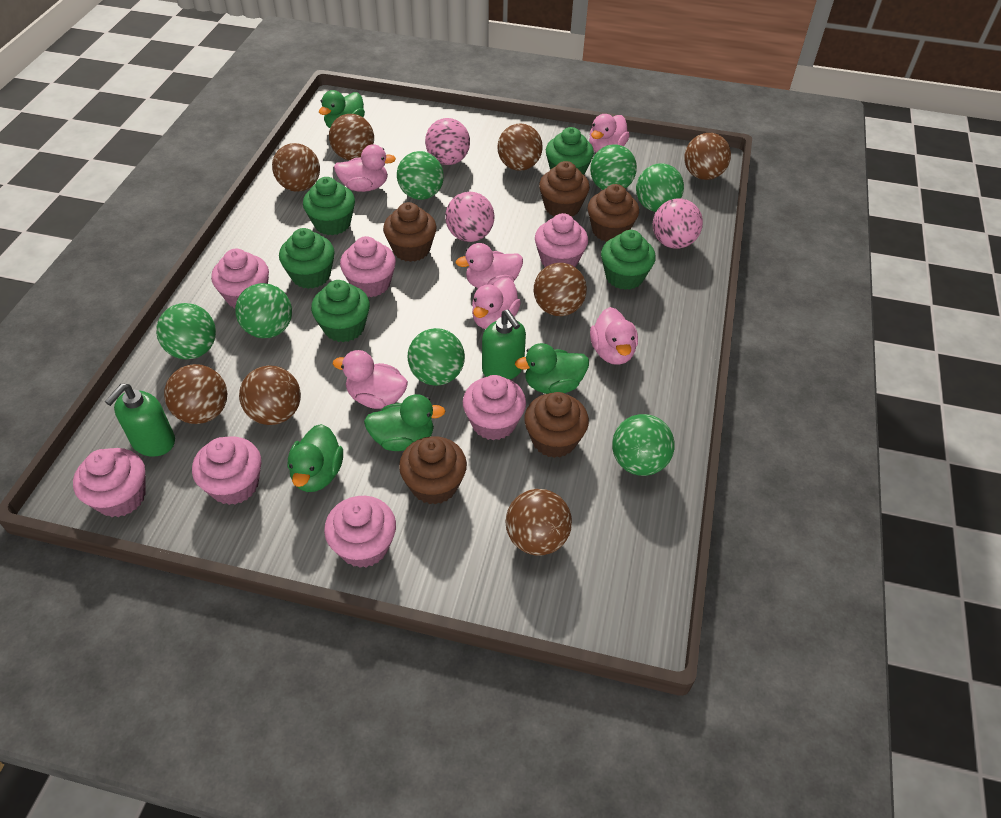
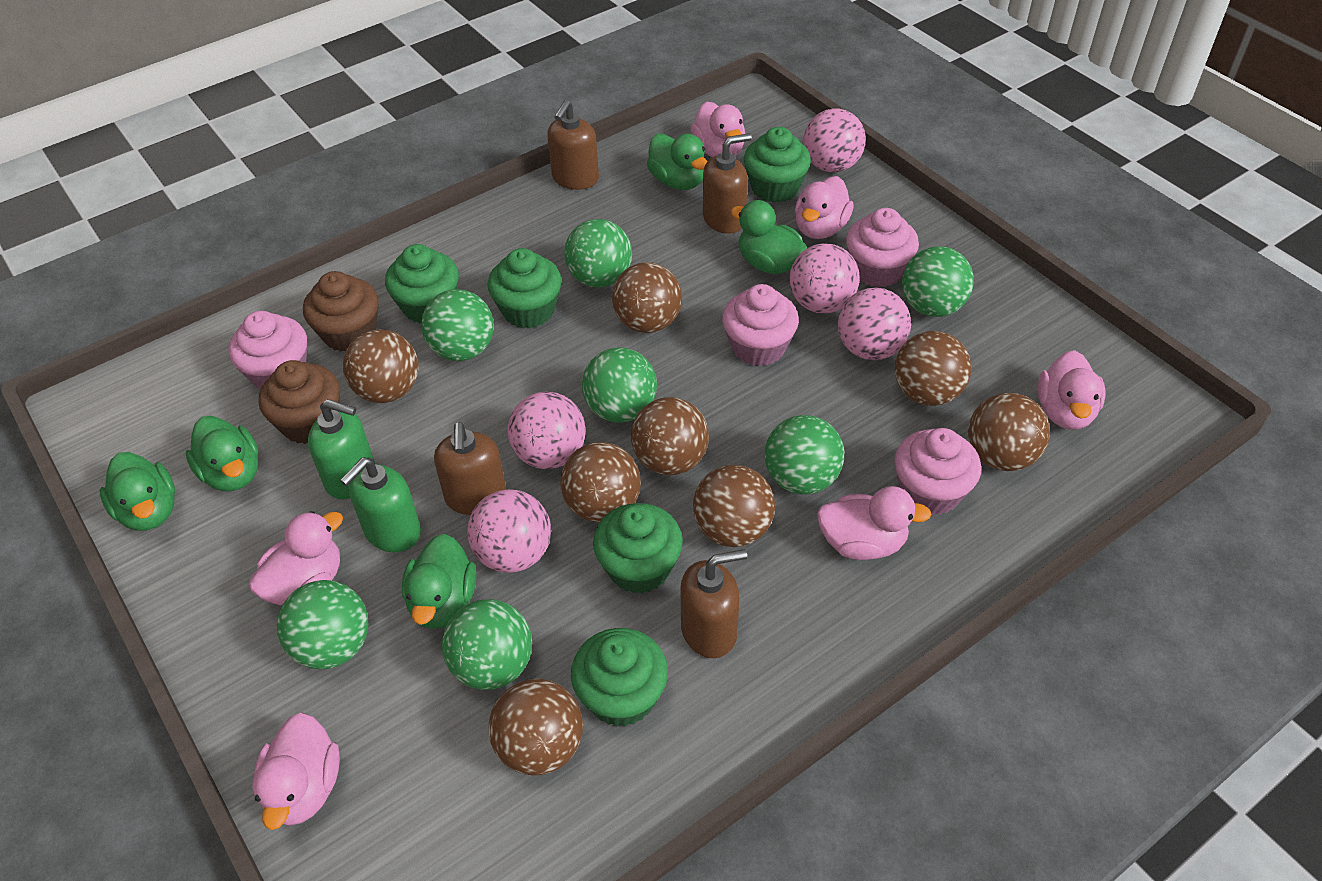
brown cupcake: 5 -> 2
brown soap dispenser: 0 -> 4
green duck: 4 -> 5
pink ball: 3 -> 5
pink cupcake: 7 -> 4

